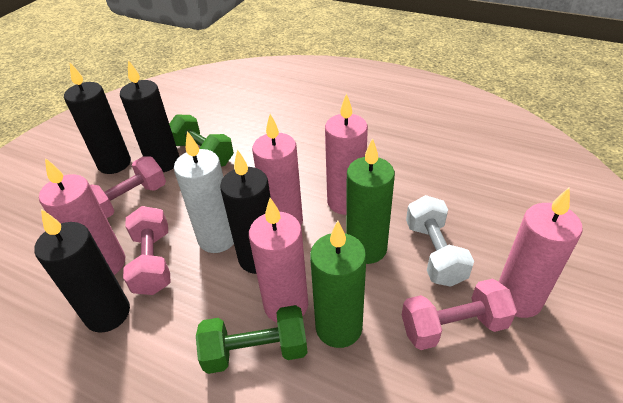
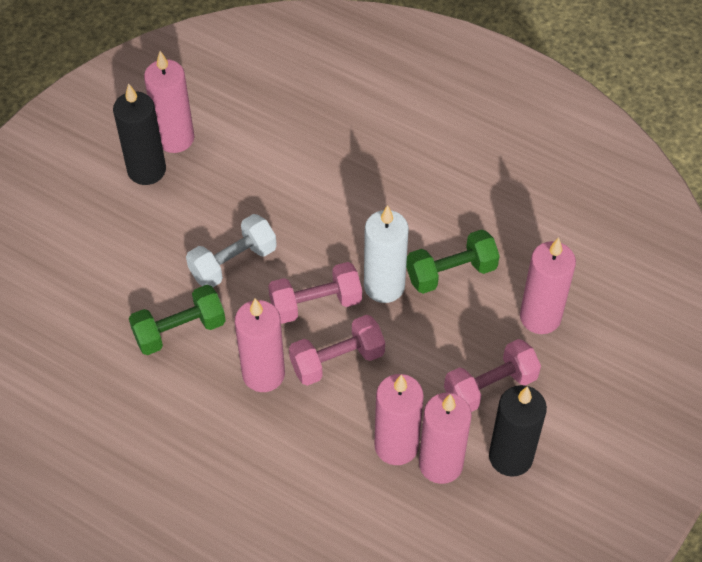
black candle: 4 -> 2
green candle: 2 -> 0

